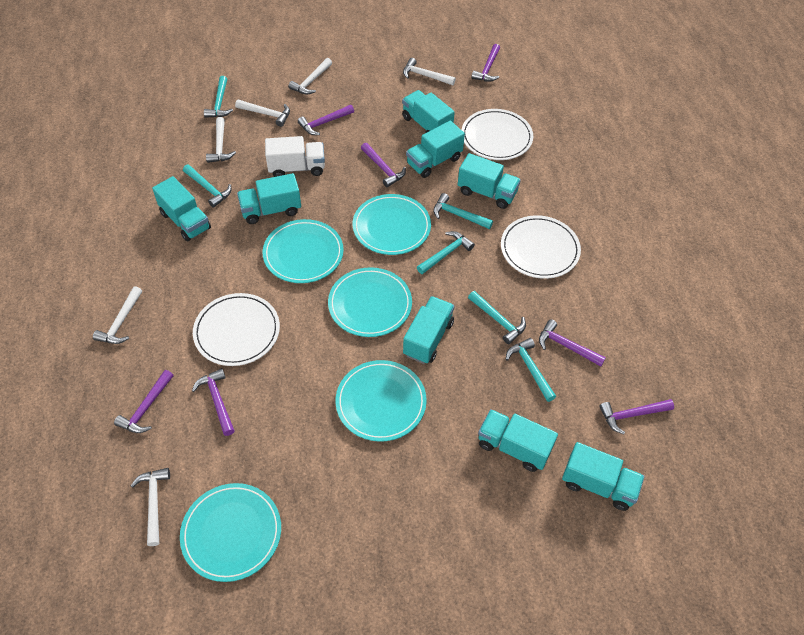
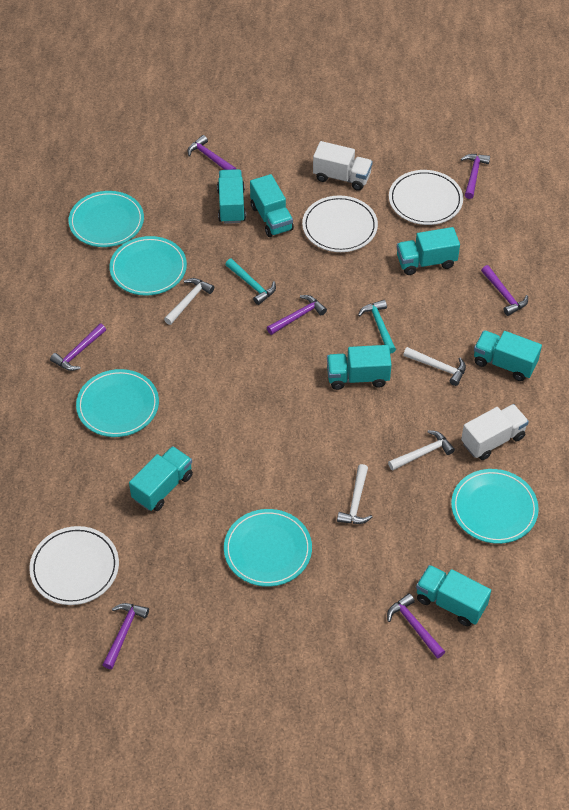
turquoise hammer: 6 -> 2
turquoise truck: 8 -> 7
white hammer: 6 -> 4
white truck: 1 -> 2

